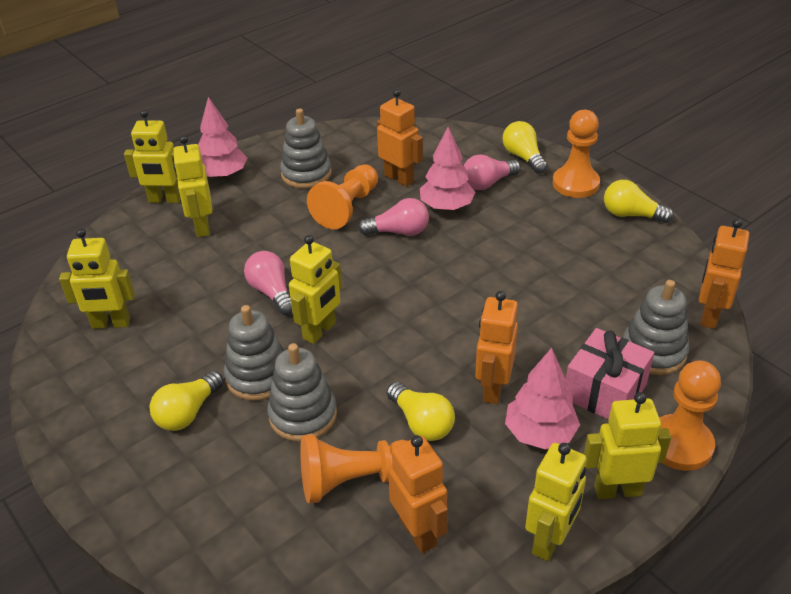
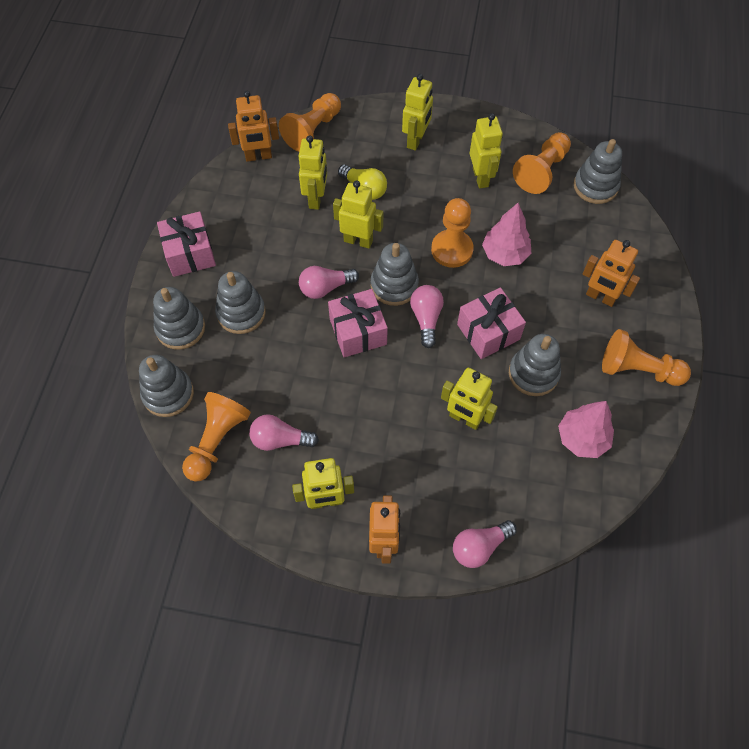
grey stacking toy: 4 -> 6
orange pawn: 4 -> 5
orange robot: 4 -> 3
pink gift: 1 -> 3
pink light bulb: 3 -> 4
pink tree: 3 -> 2
yellow light bulb: 4 -> 1

